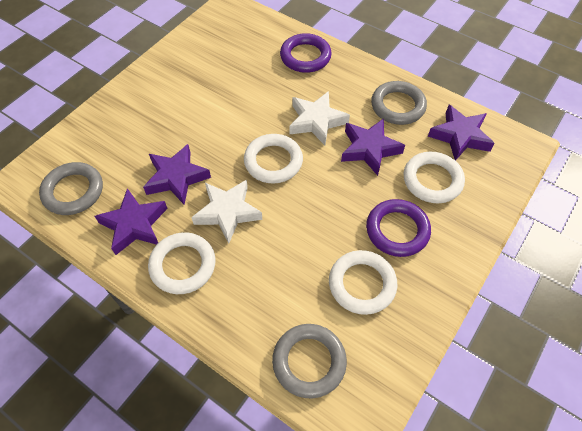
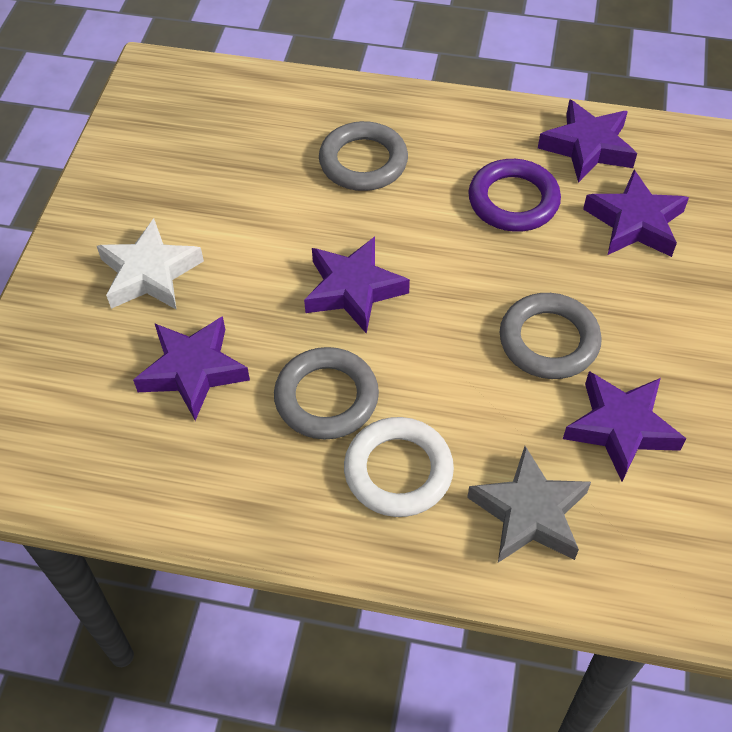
grey star: 0 -> 1
purple ring: 2 -> 1
purple star: 4 -> 5
white ring: 4 -> 1
white star: 2 -> 1

